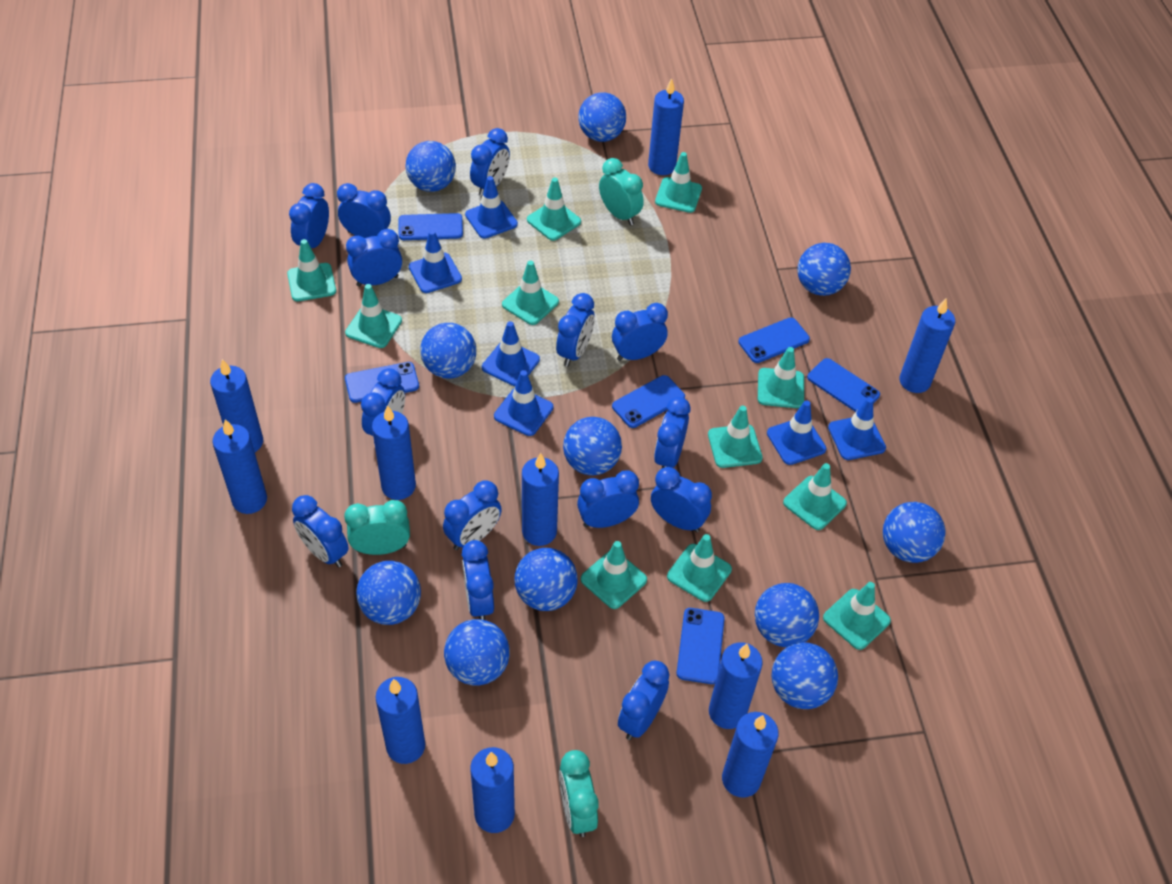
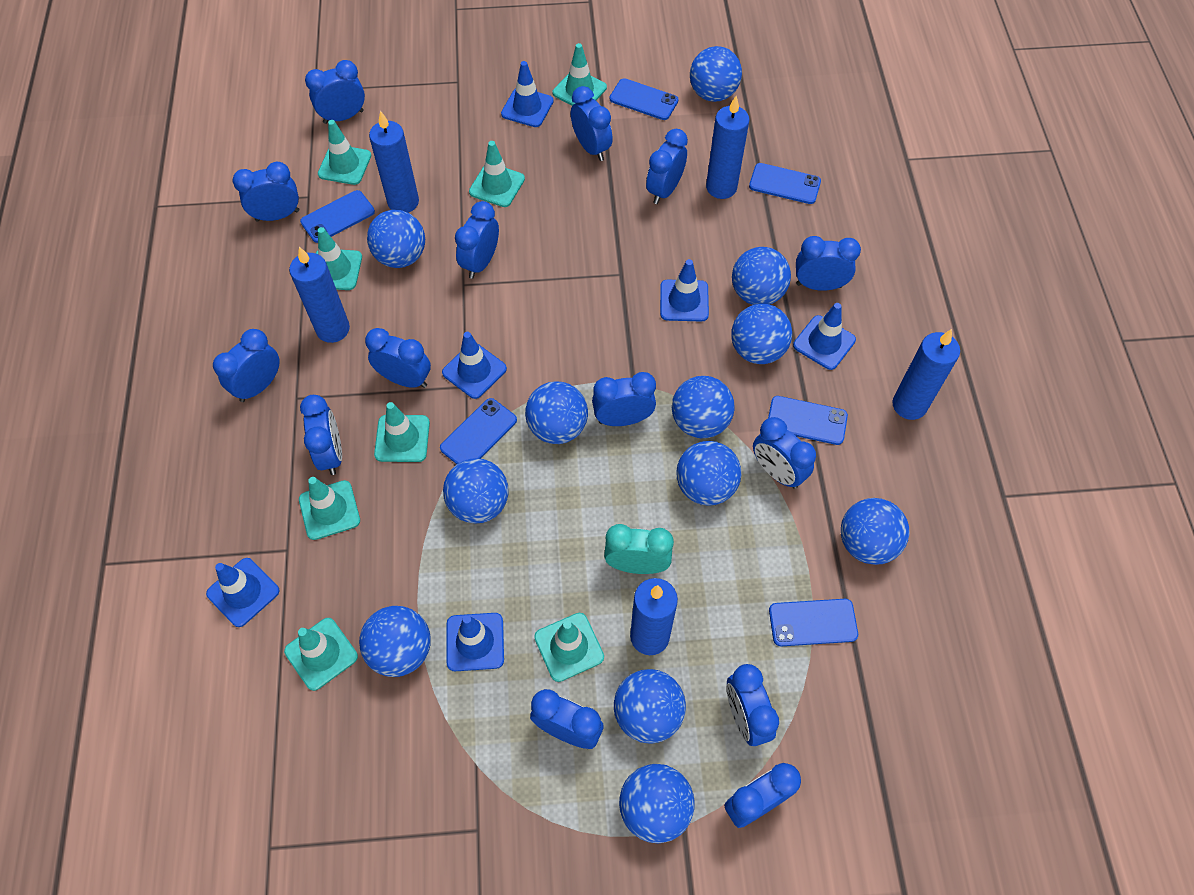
blue ball: 11 -> 12
blue candle: 10 -> 5
turquoise clock: 3 -> 1
turquoise traffic cone: 11 -> 8

